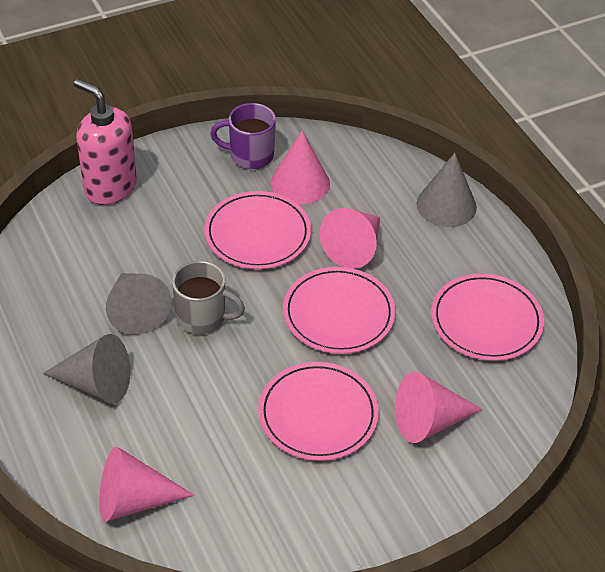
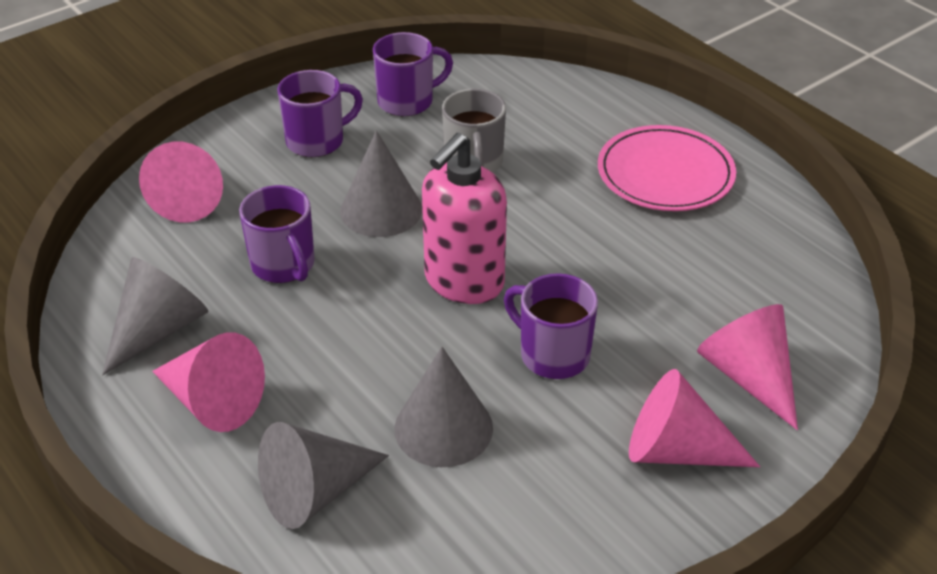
grey cone: 3 -> 4
pink plate: 4 -> 1
purple mug: 1 -> 4

